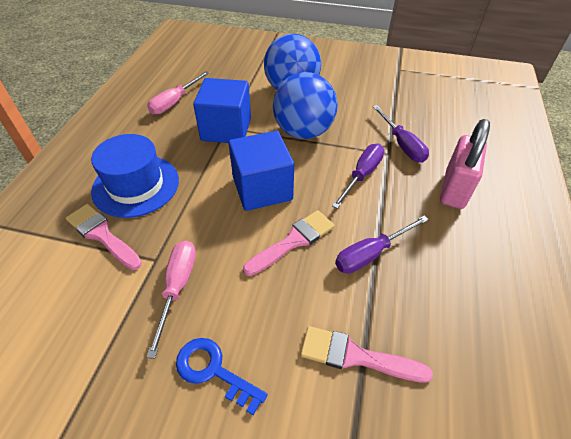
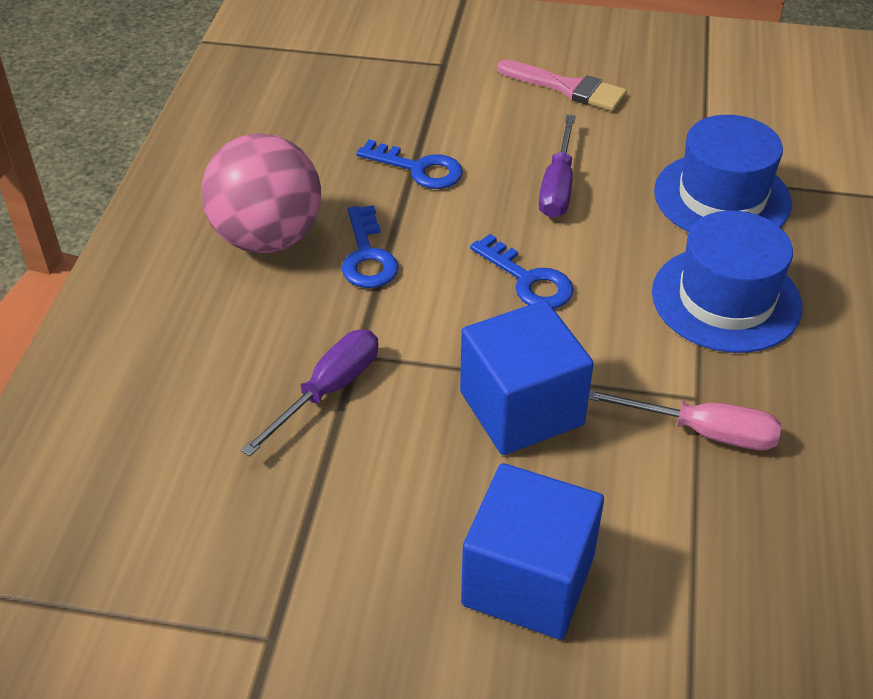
blue ball: 2 -> 0
blue hat: 1 -> 2
blue key: 1 -> 3
pink ball: 0 -> 1
pink brush: 3 -> 1
pink padlock: 1 -> 0
pink screwdriver: 2 -> 1
purple screwdriver: 3 -> 2

